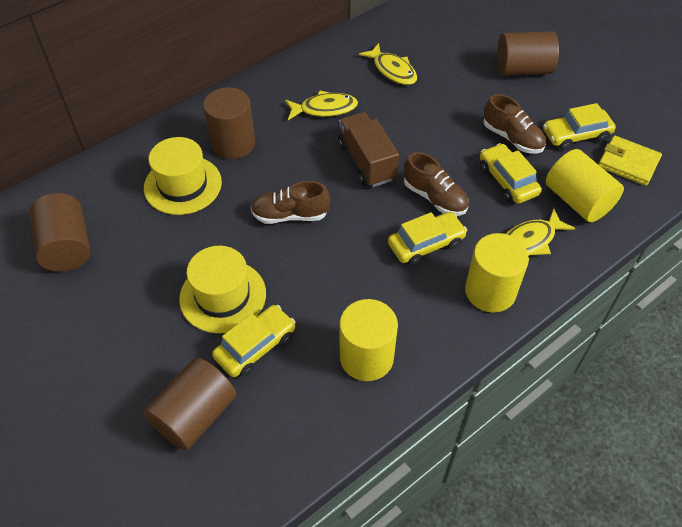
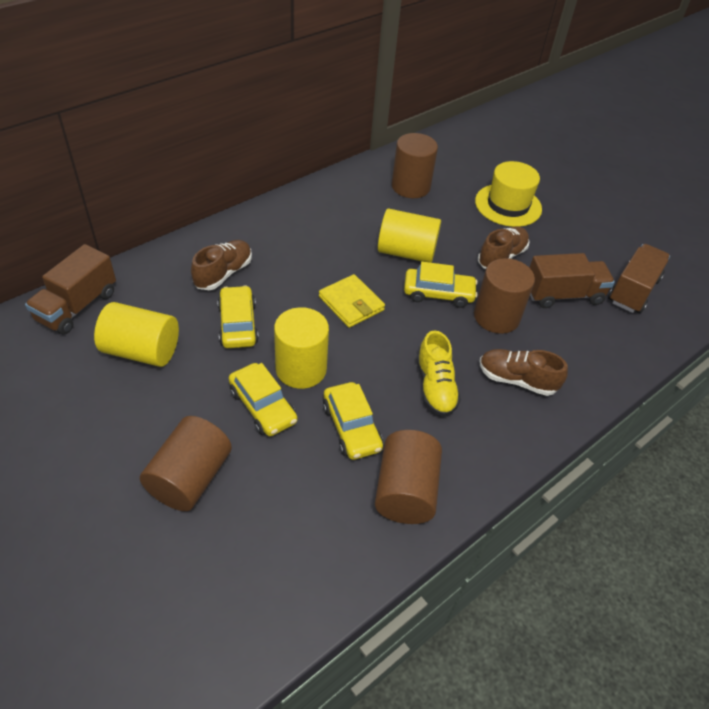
brown truck: 1 -> 3
yellow fish: 3 -> 0
yellow hat: 2 -> 1
yellow shoe: 0 -> 1

